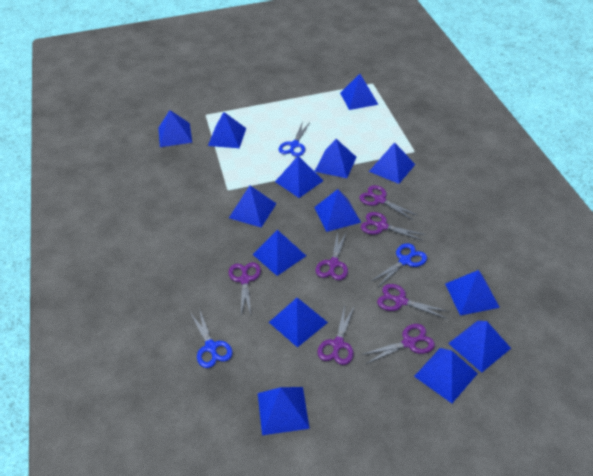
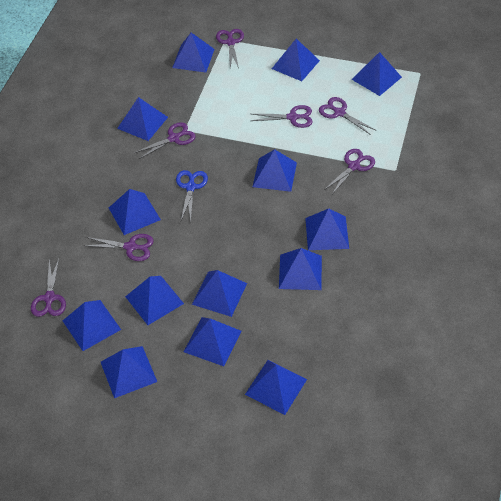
blue scissors: 3 -> 1

